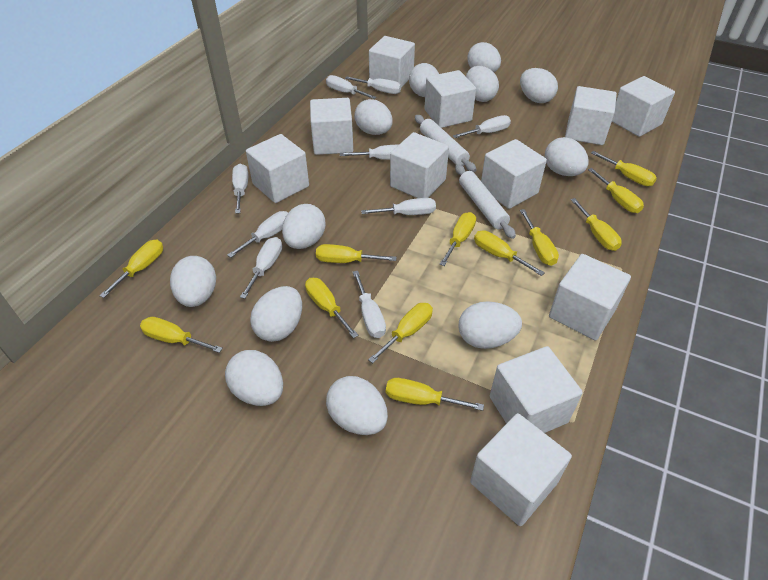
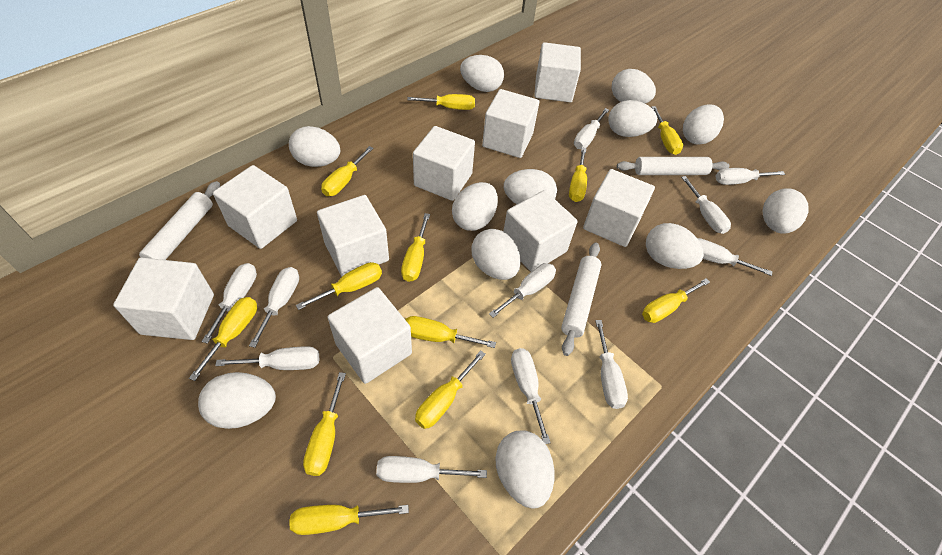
white cube: 11 -> 9
white rolling pin: 2 -> 3
white screwdriver: 9 -> 11

